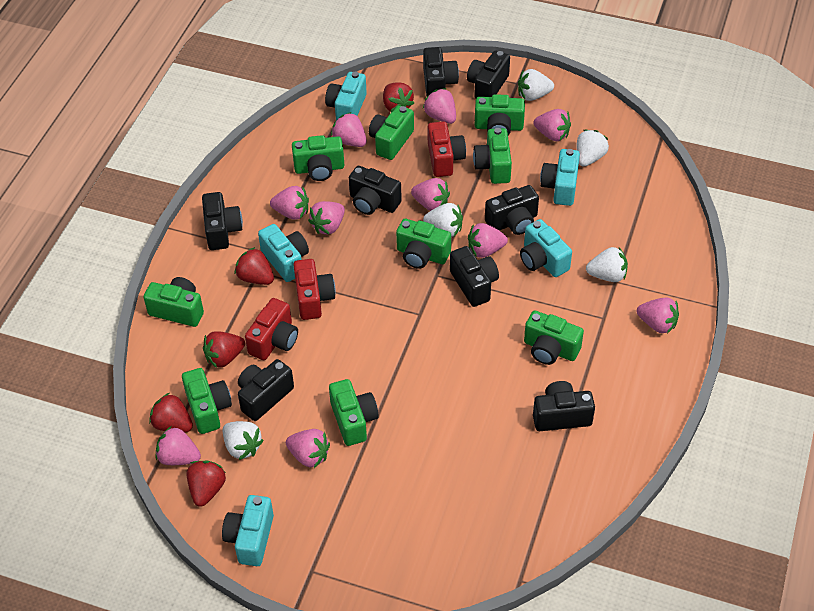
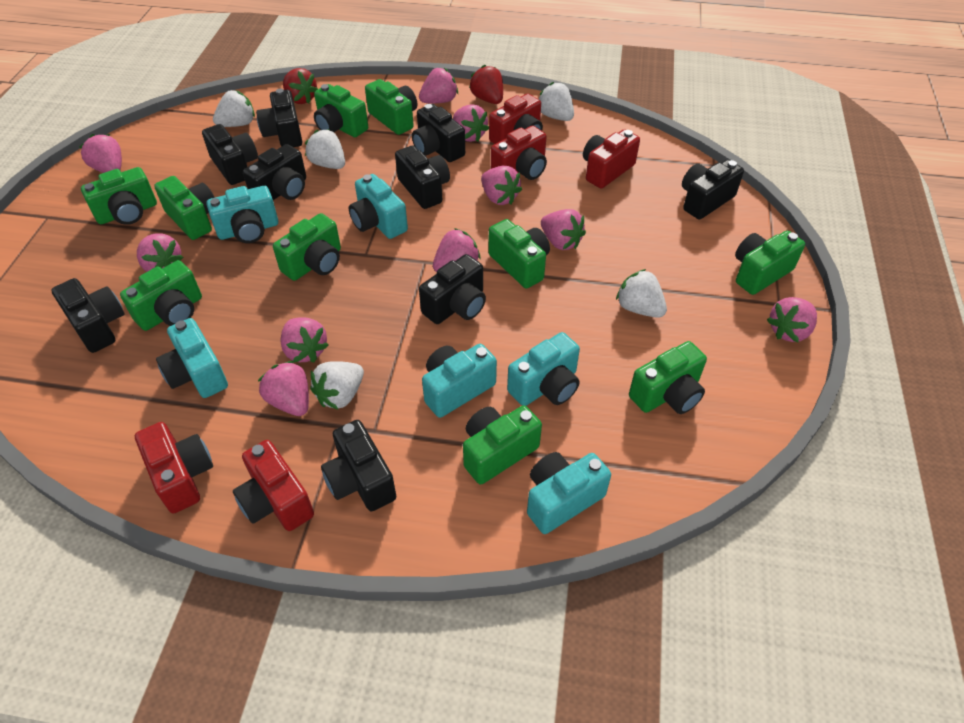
black camera: 8 -> 9
green camera: 9 -> 10
red camera: 3 -> 5
red strawberry: 5 -> 2
turquoise camera: 5 -> 6

